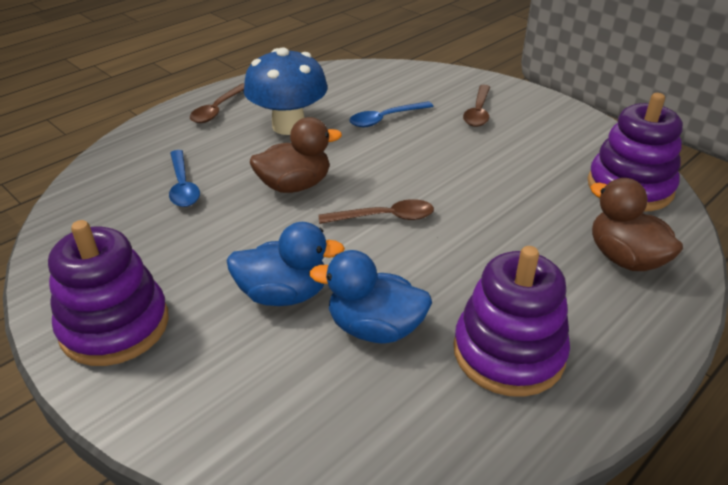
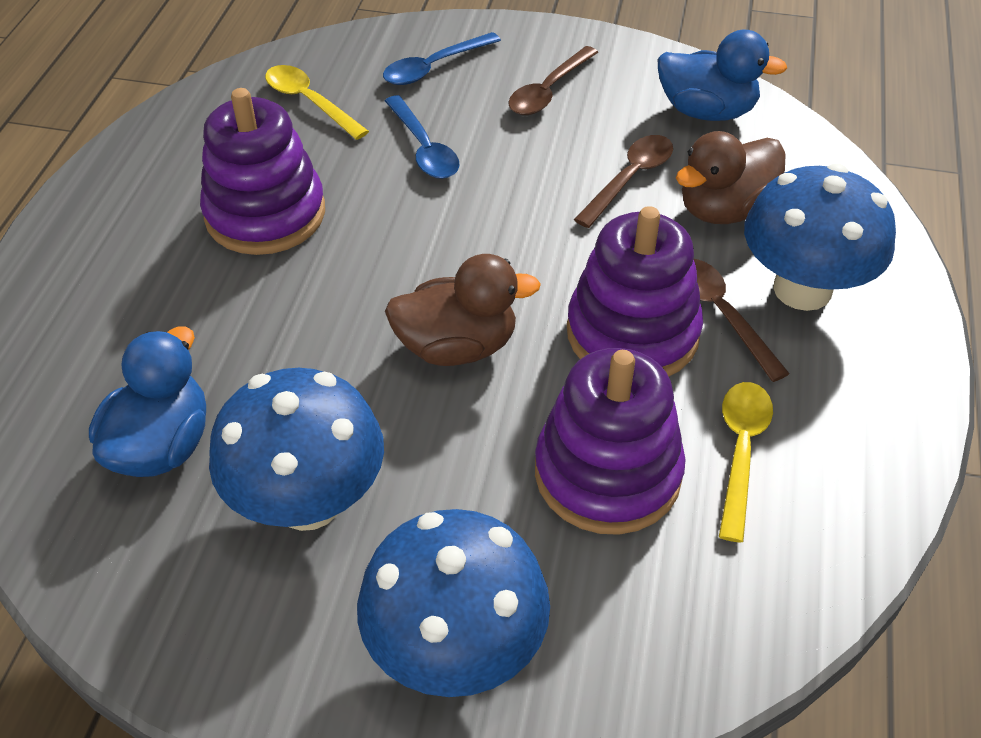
blue mushroom: 1 -> 3
yellow spoon: 0 -> 2

